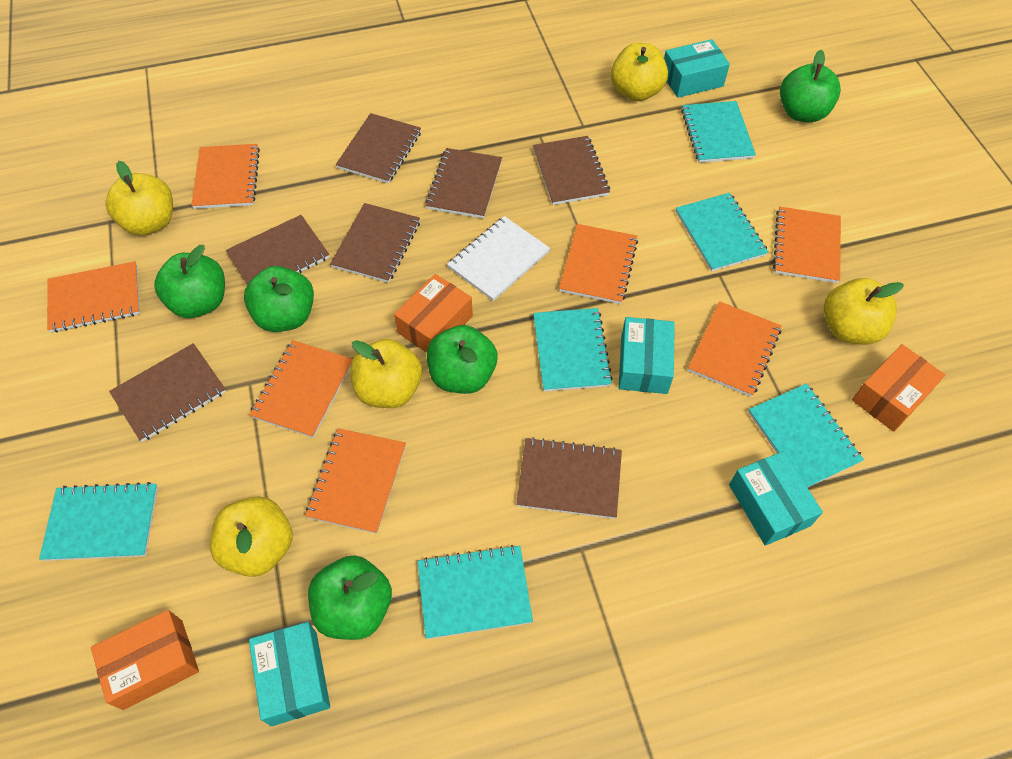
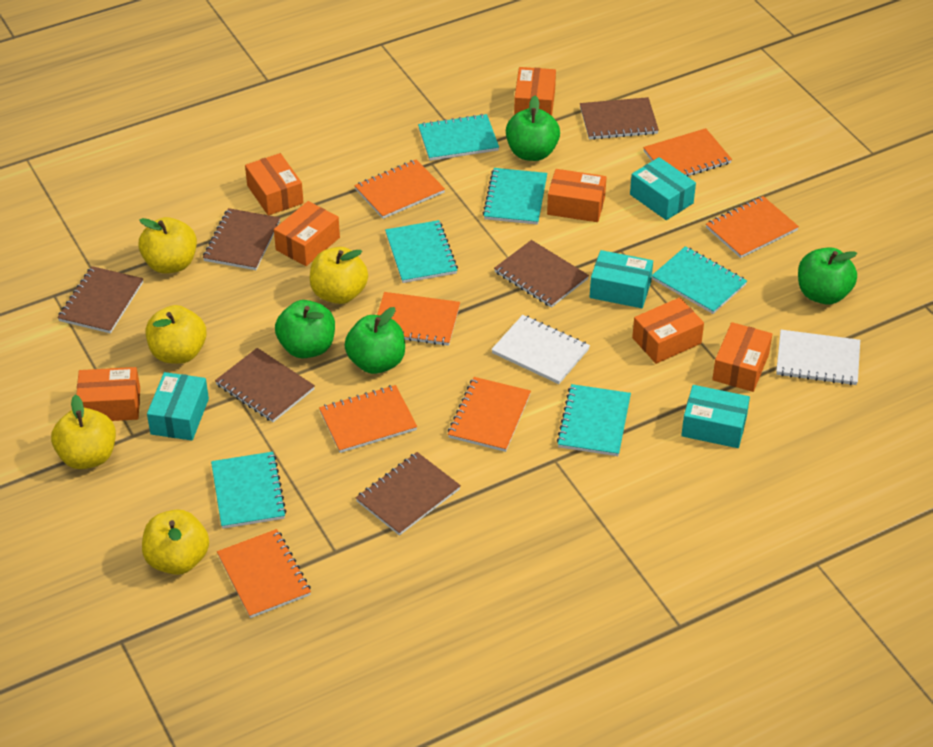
brown notebook: 7 -> 6
green apple: 5 -> 4
orange box: 3 -> 7
white notebook: 1 -> 2

